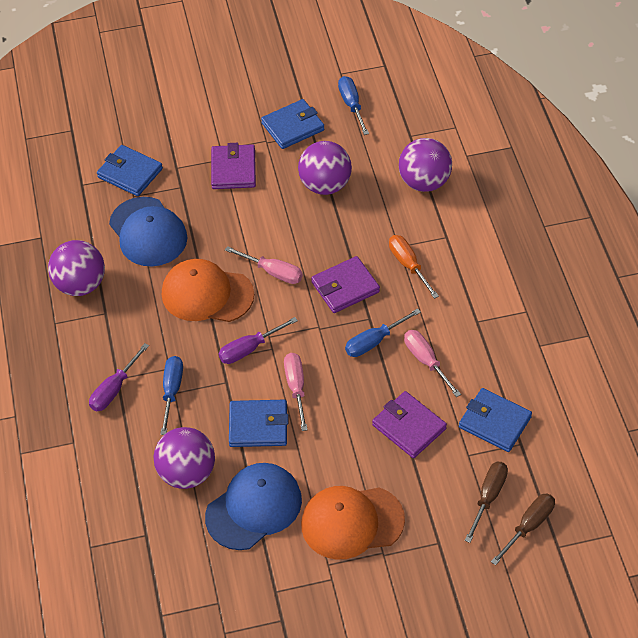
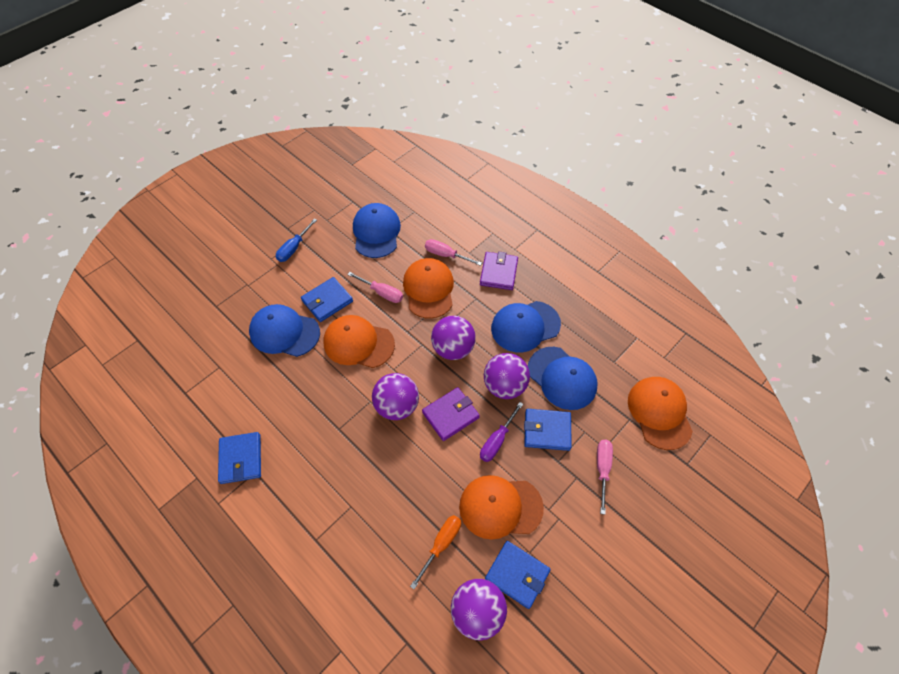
blue cap: 2 -> 4
blue screwdriver: 3 -> 1
brown screwdriver: 2 -> 0
orange cap: 2 -> 4
purple screwdriver: 2 -> 1
purple wallet: 3 -> 2

